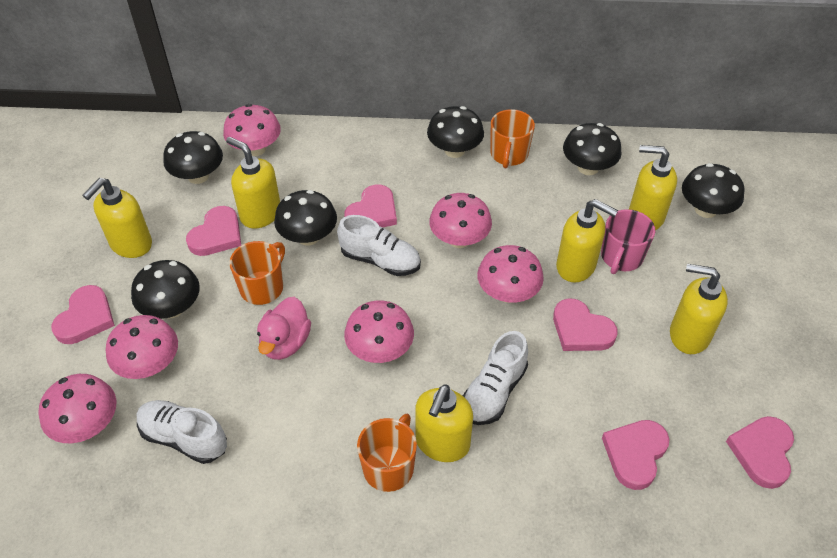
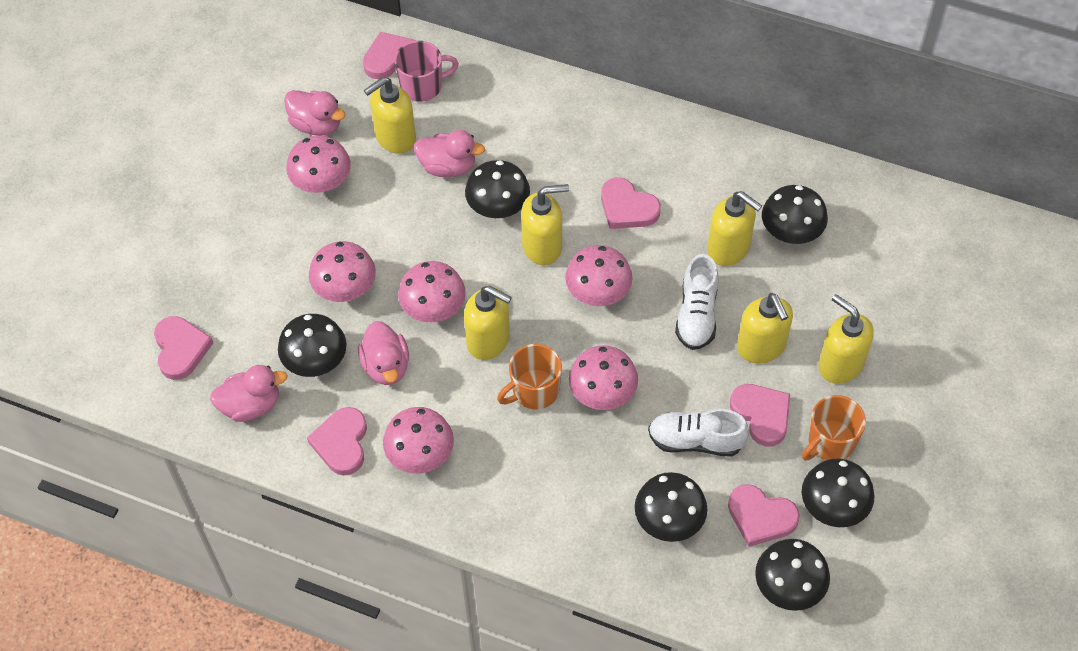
orange mug: 3 -> 2
pink duck: 1 -> 4
white shoe: 3 -> 2

